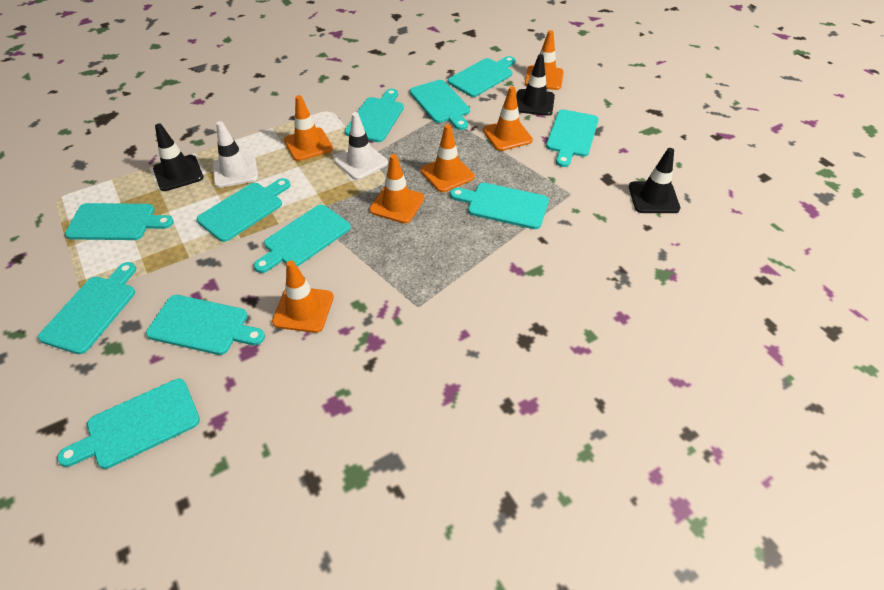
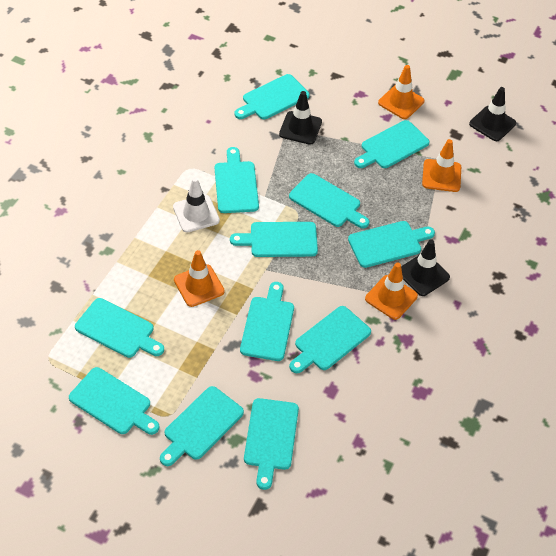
orange traffic cone: 6 -> 4
turquoise cutting board: 11 -> 12
white traffic cone: 2 -> 1

